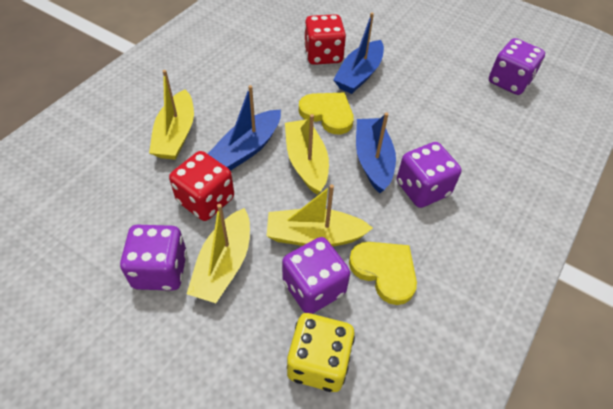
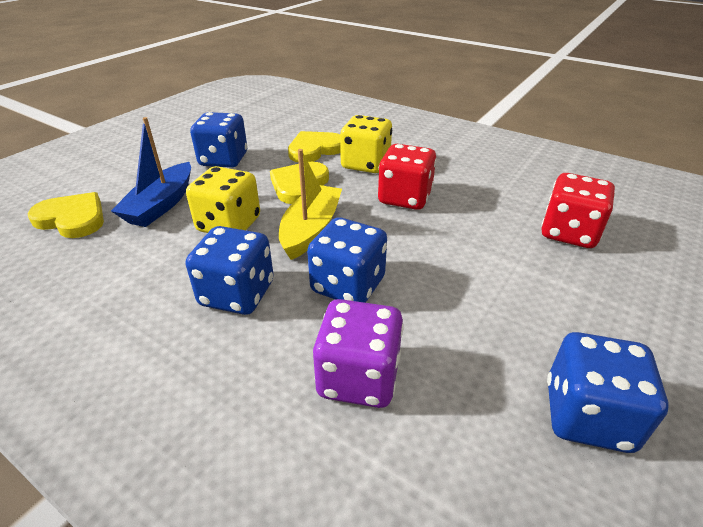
blue boat: 3 -> 1
blue dice: 0 -> 4
purple dice: 4 -> 1
yellow boat: 4 -> 1
yellow dice: 1 -> 2
yellow heart: 2 -> 3

